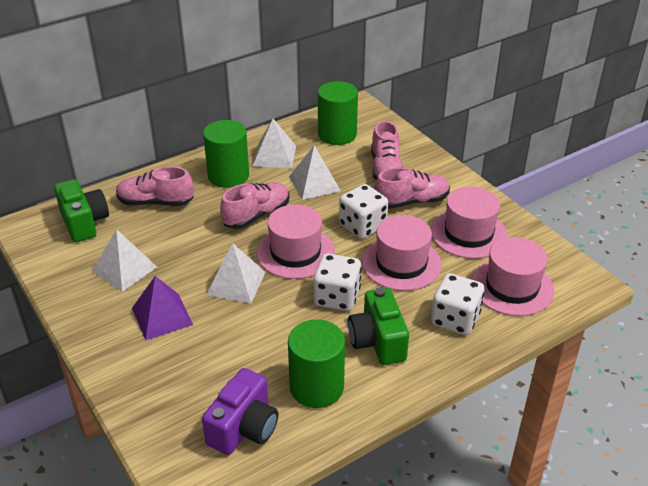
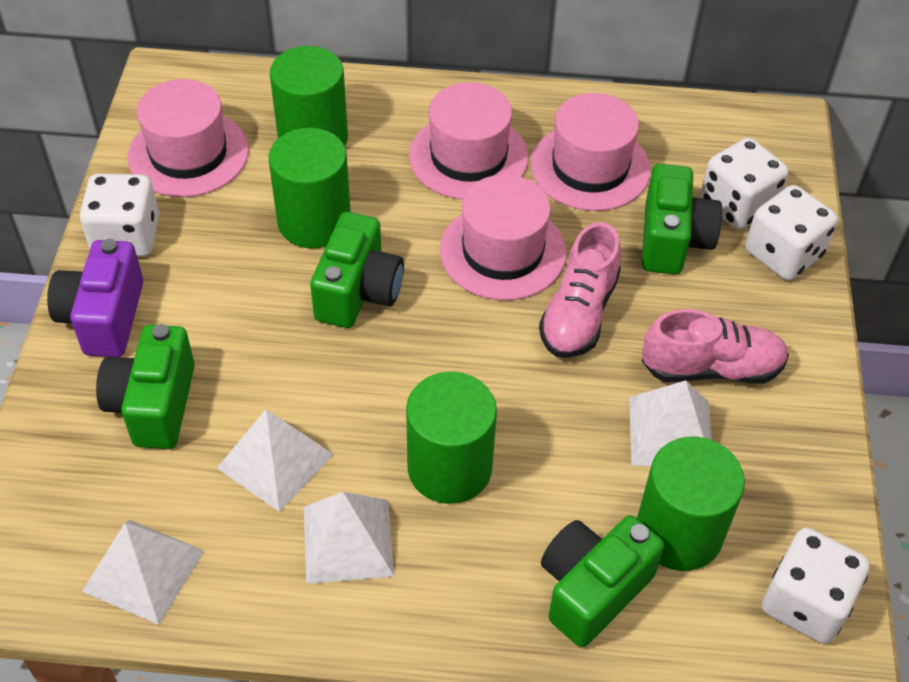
green camera: 2 -> 4
green cylinder: 3 -> 4
pink shoe: 4 -> 2
purple pyramid: 1 -> 0
white dice: 3 -> 4

